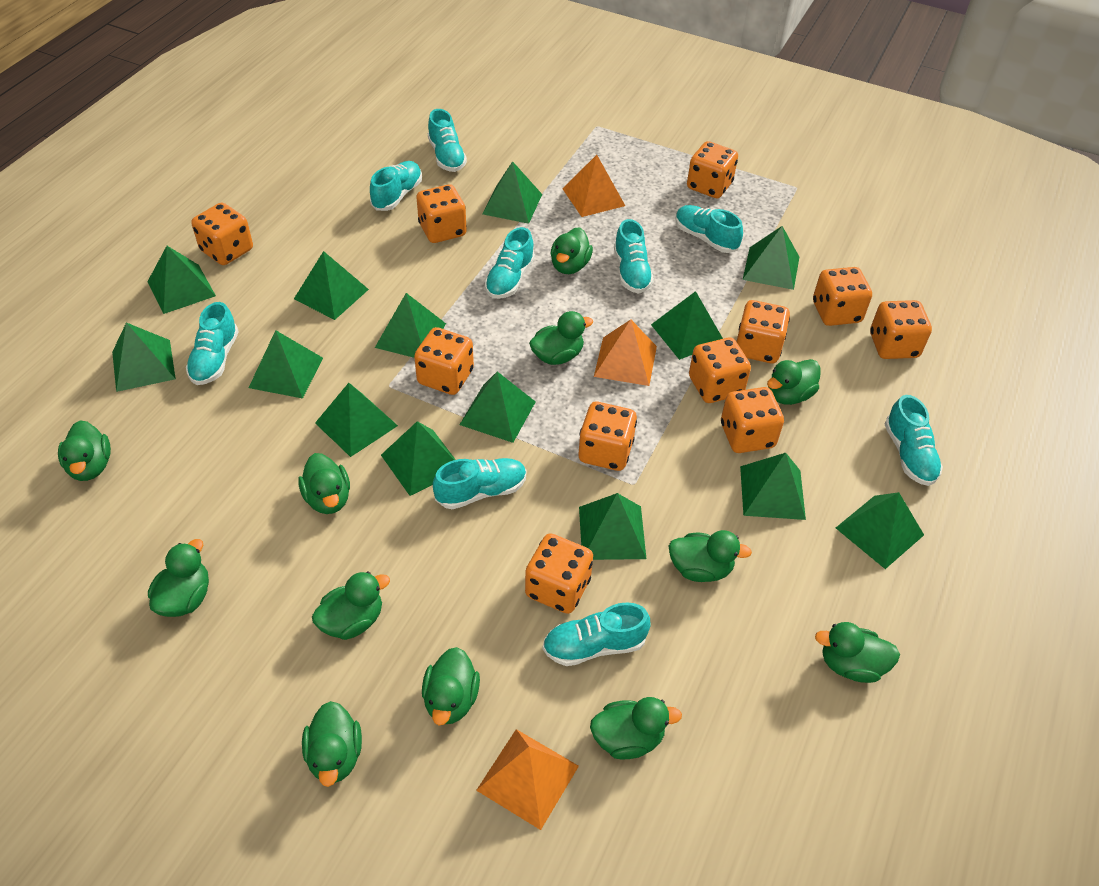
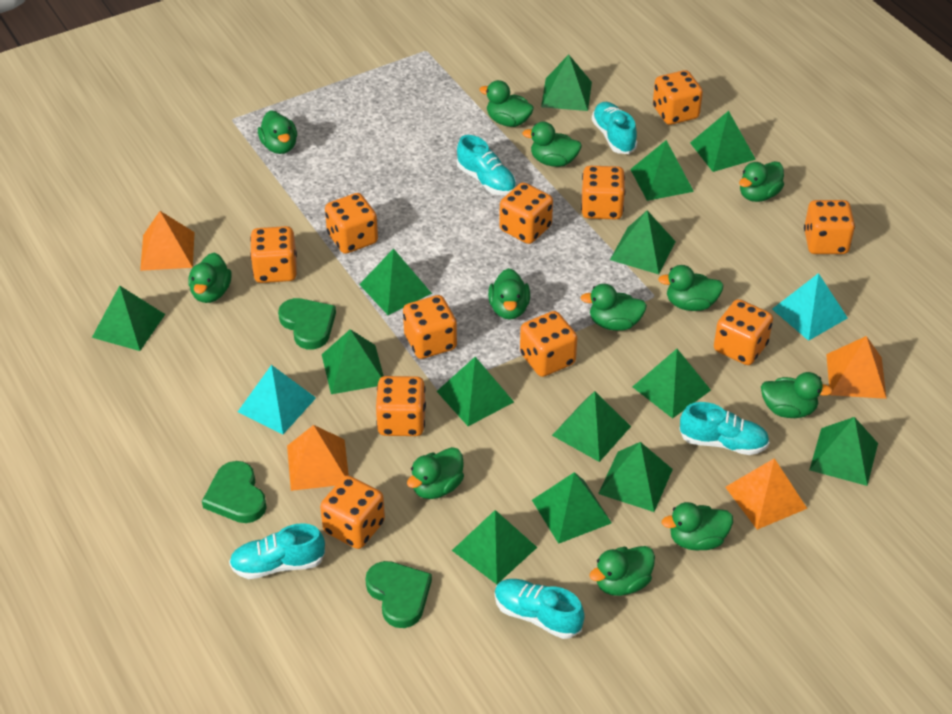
green heart: 0 -> 3
orange pyramid: 3 -> 4
turquoise pyramid: 0 -> 2
turquoise shoe: 9 -> 5

